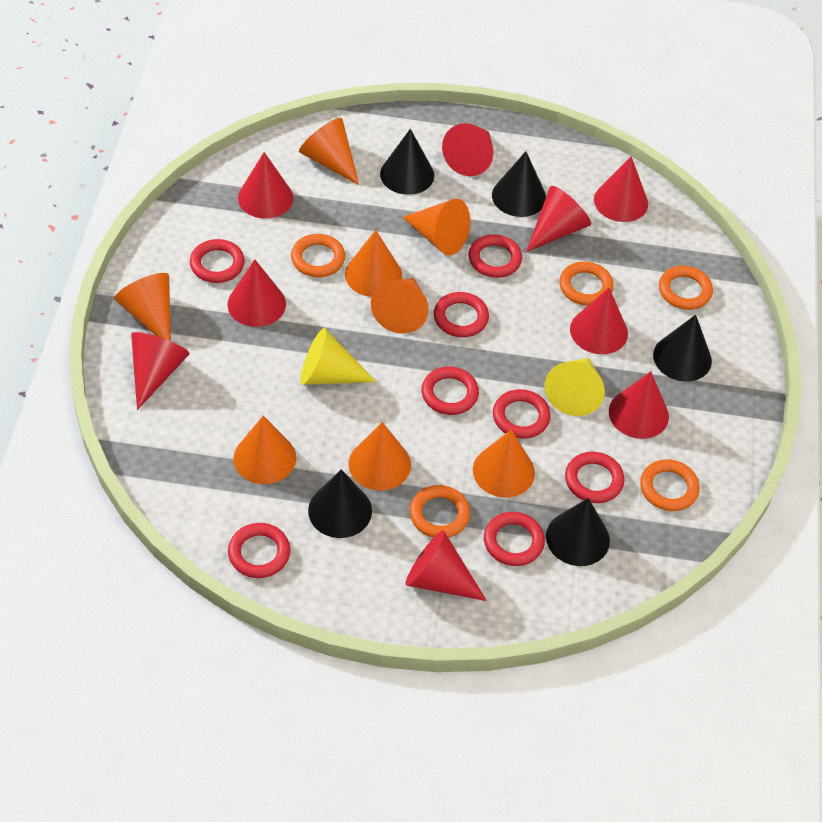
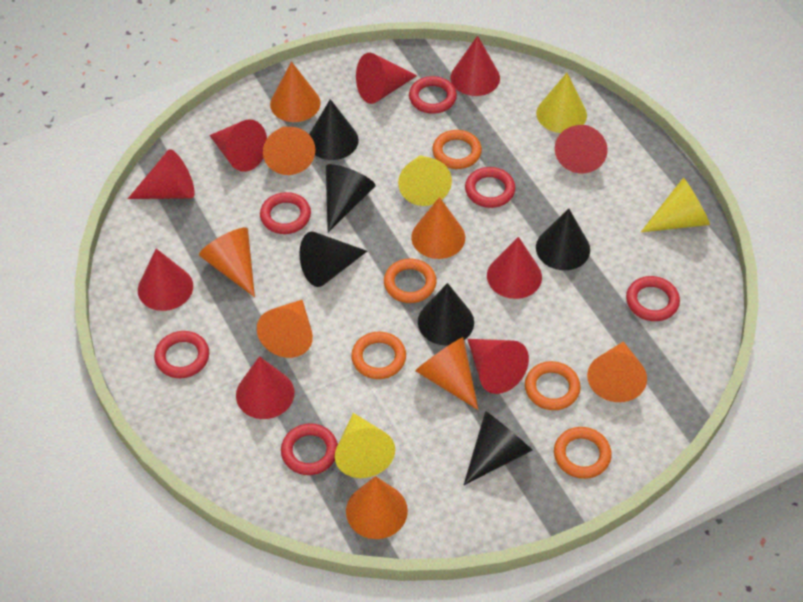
black cone: 5 -> 6
red ring: 8 -> 6
yellow cone: 2 -> 4

